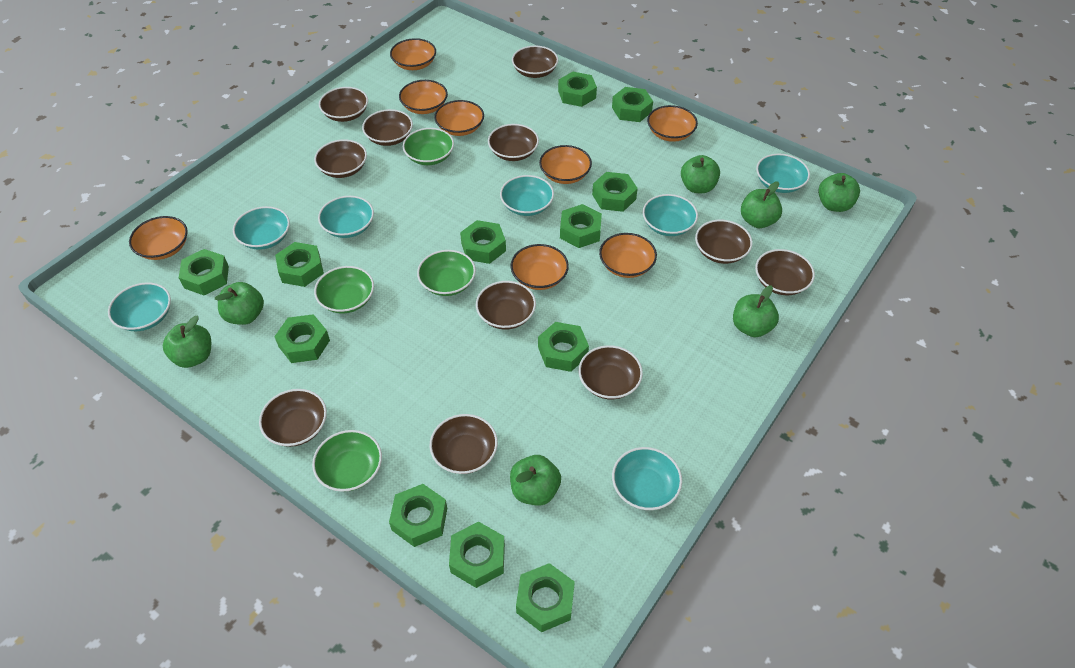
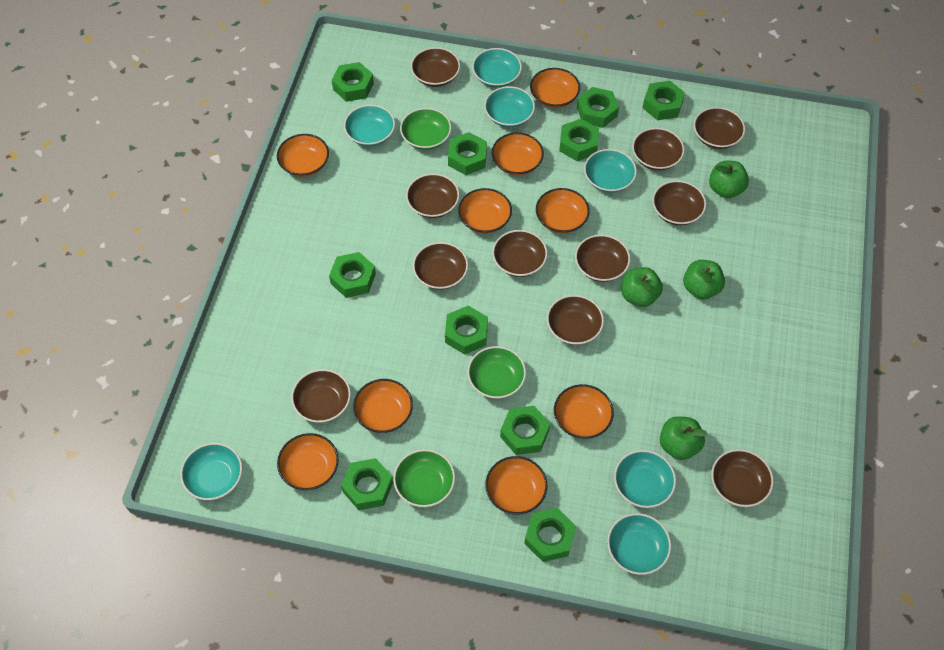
green apple: 7 -> 4
green bowl: 4 -> 3
green nut: 12 -> 10
orange bowl: 8 -> 9

